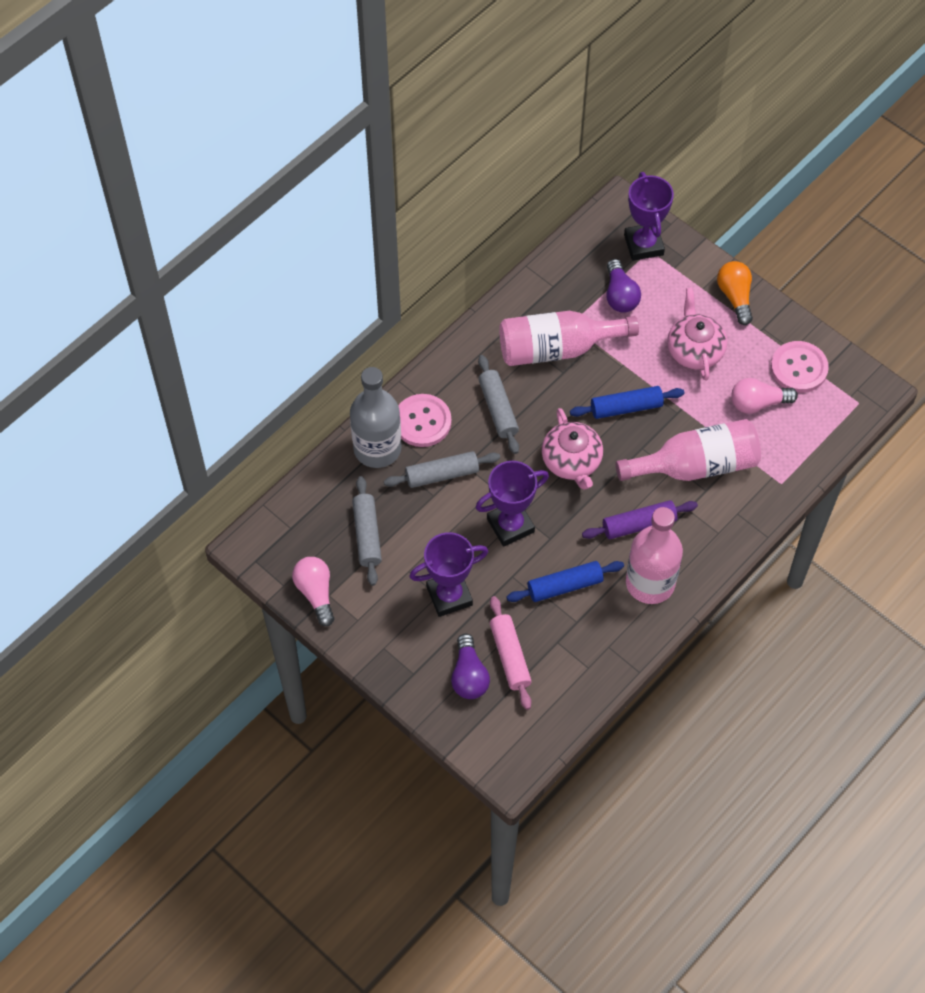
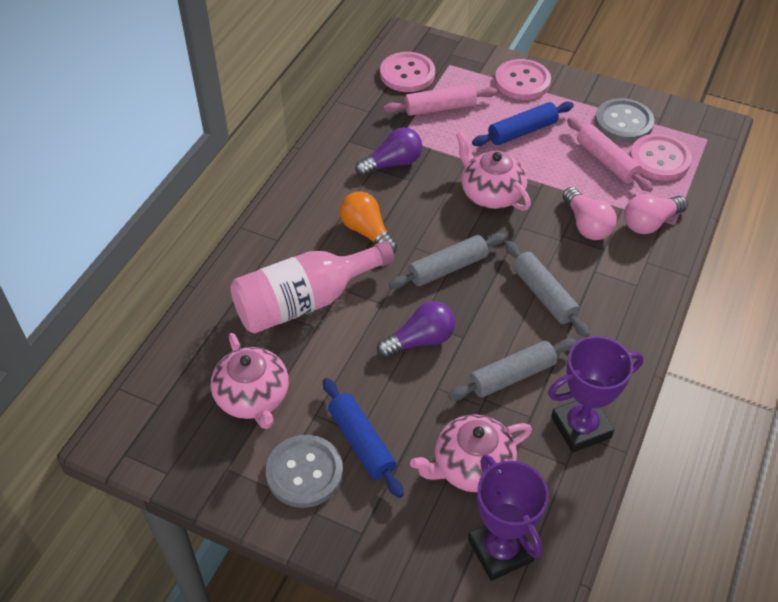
grey bottle: 1 -> 0
grey button: 0 -> 2
pink bottle: 3 -> 1
pink button: 2 -> 3
pink rolling pin: 1 -> 2
pink teapot: 2 -> 3
purple rolling pin: 1 -> 0
purple trophy: 3 -> 2

